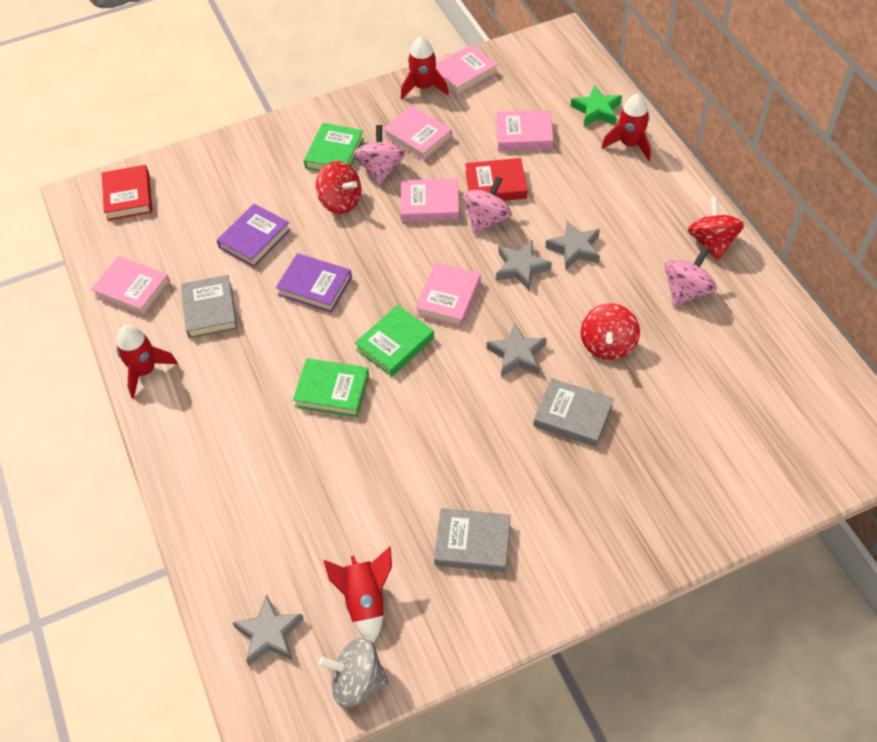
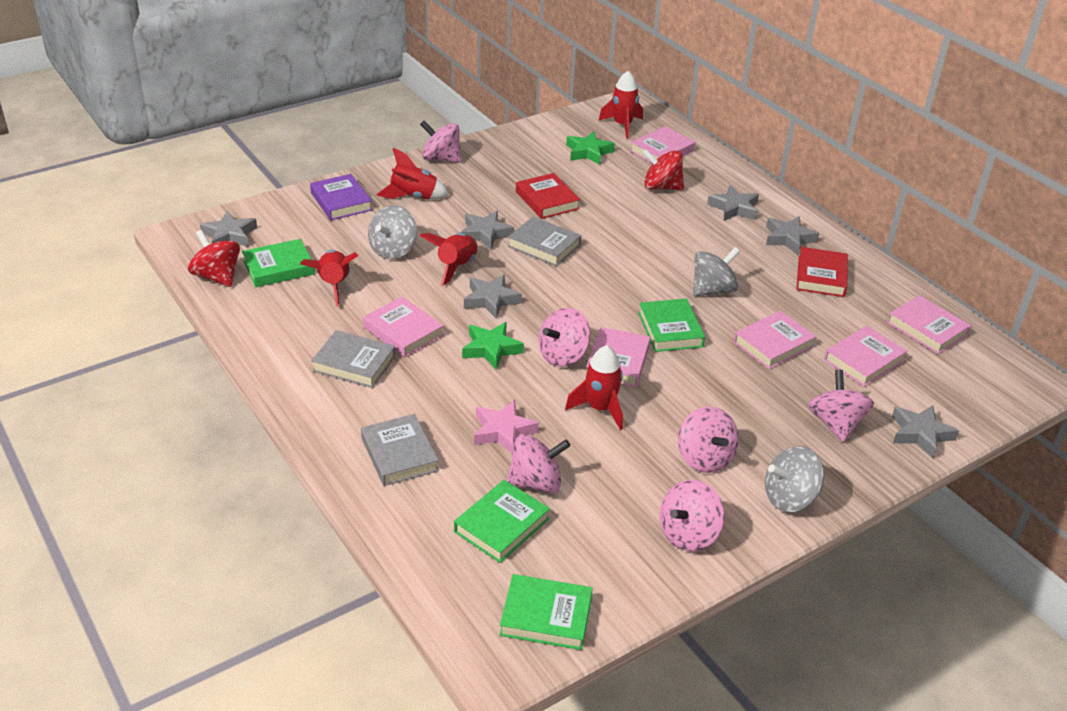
green book: 3 -> 4
green star: 1 -> 2
grey spinning top: 1 -> 3
grey star: 4 -> 6
pink spinning top: 3 -> 6
pink star: 0 -> 1
purple book: 2 -> 1
red rocket: 4 -> 5
red spinning top: 3 -> 2

